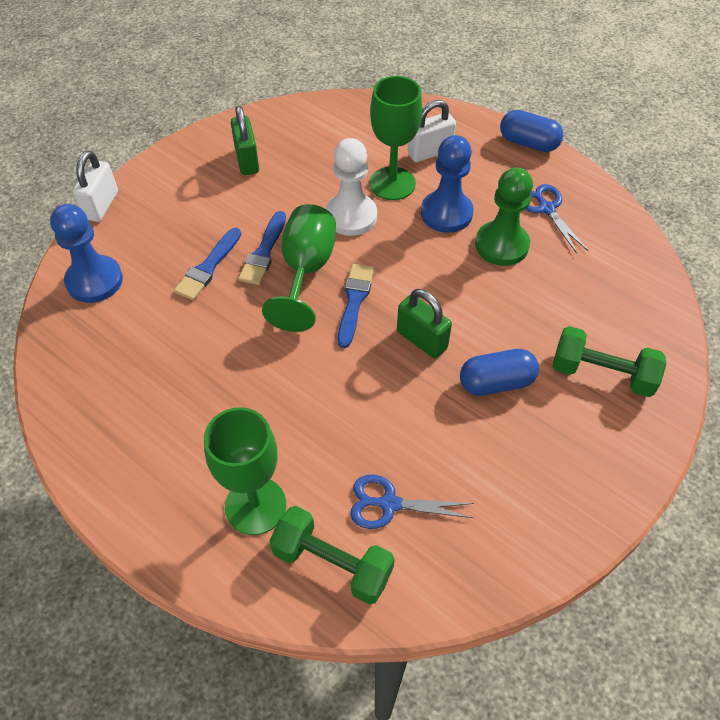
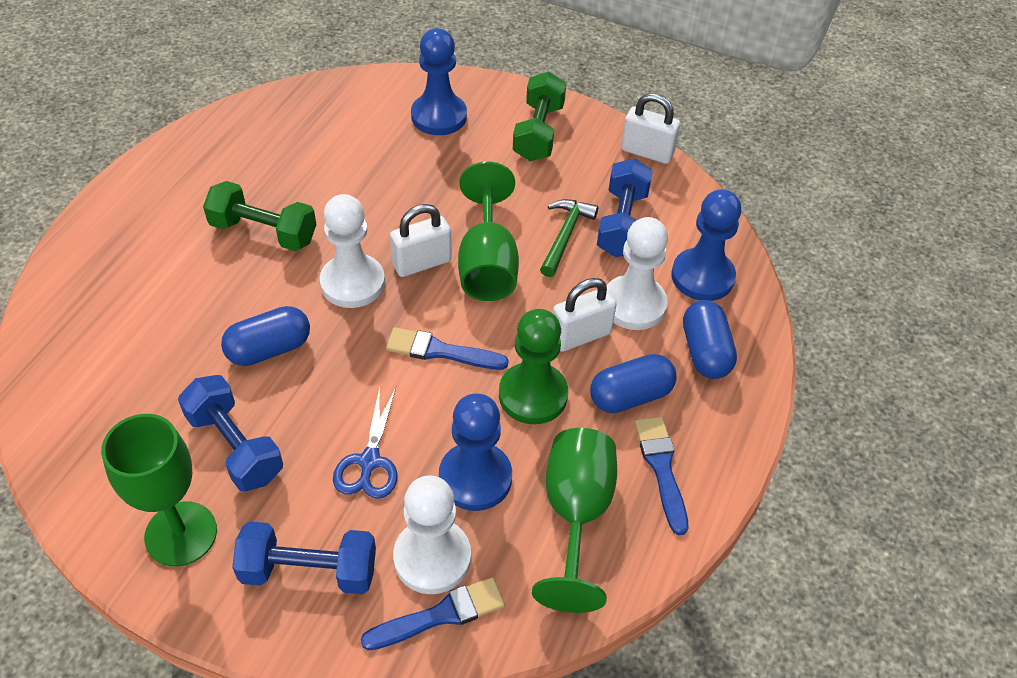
blue capsule: 2 -> 3
blue dumbbell: 0 -> 3
blue pawn: 2 -> 3
blue scissors: 2 -> 1
green hammer: 0 -> 1
green padlock: 2 -> 0
white padlock: 2 -> 3
white pawn: 1 -> 3

